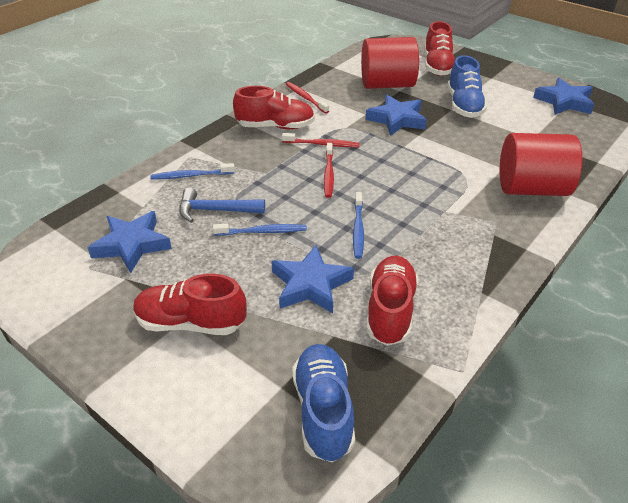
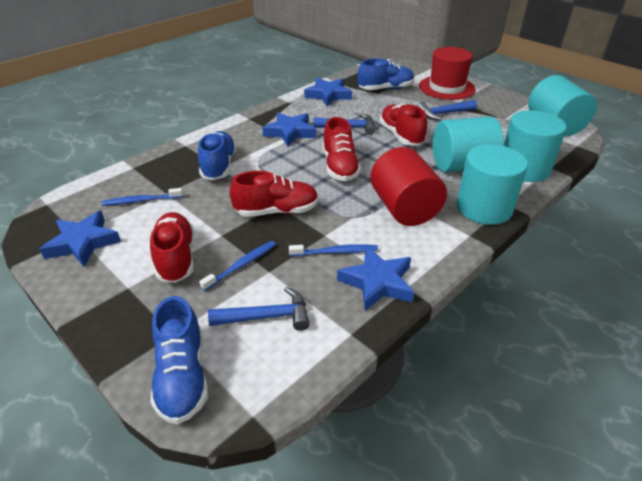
blue hammer: 1 -> 3
blue shoe: 2 -> 3
red cylinder: 2 -> 1
red hat: 0 -> 1
red toothbrush: 3 -> 0
turquoise cylinder: 0 -> 4

